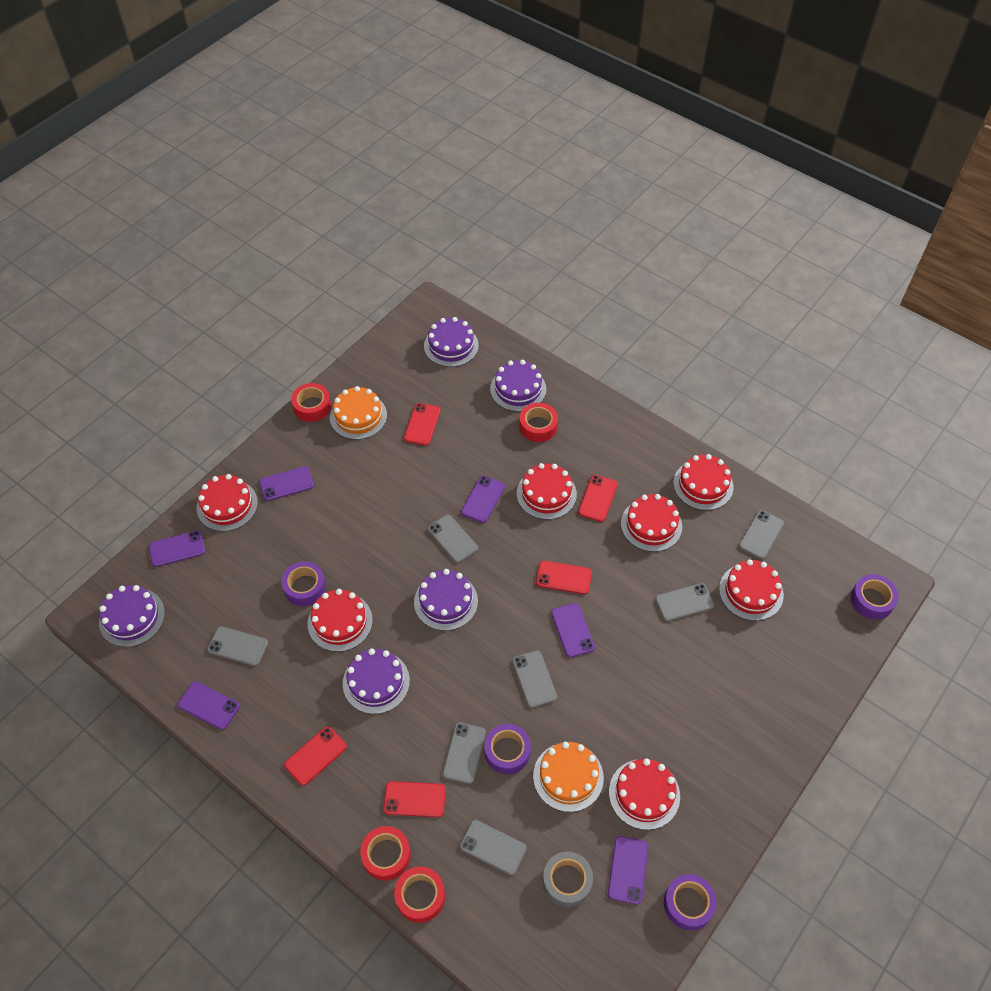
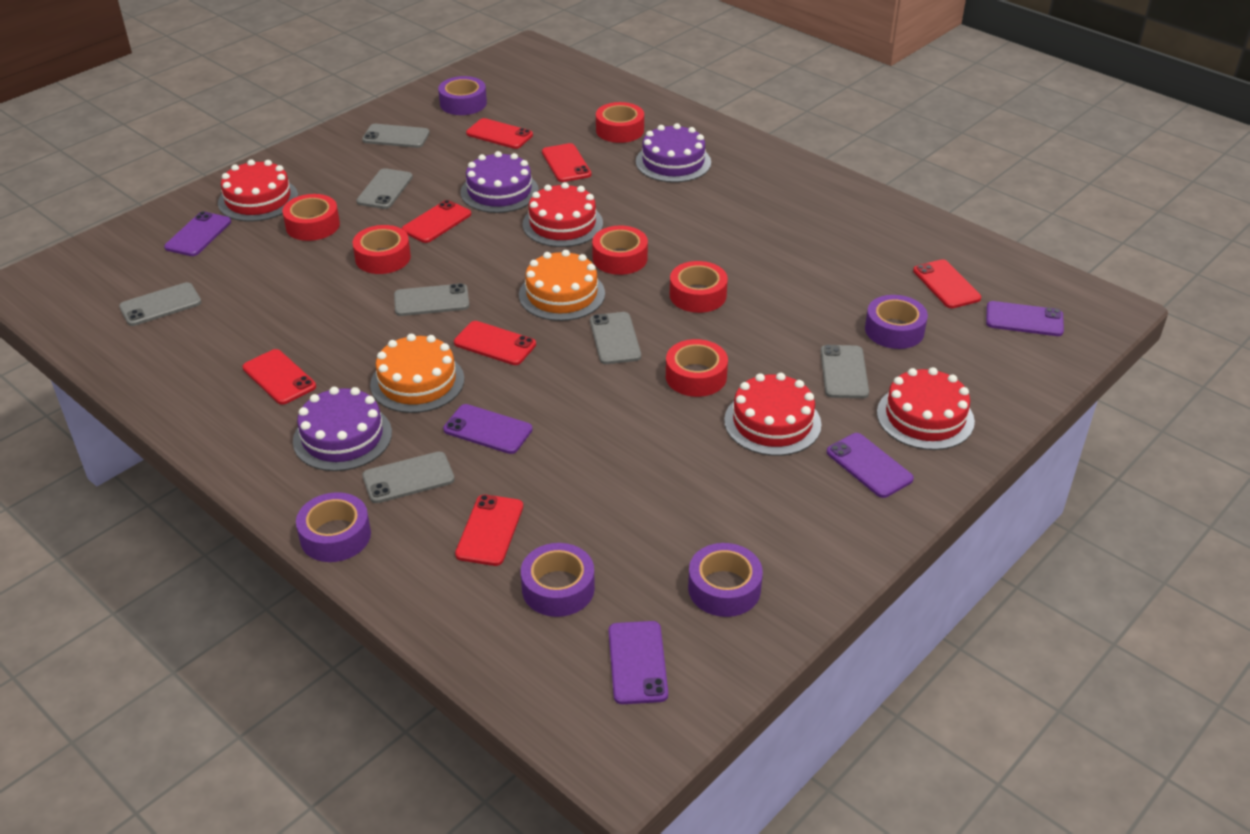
grey tape: 1 -> 0
purple cake: 5 -> 3
purple phone: 6 -> 5
purple tape: 4 -> 5
red cake: 7 -> 4
red phone: 5 -> 7
red tape: 4 -> 6

